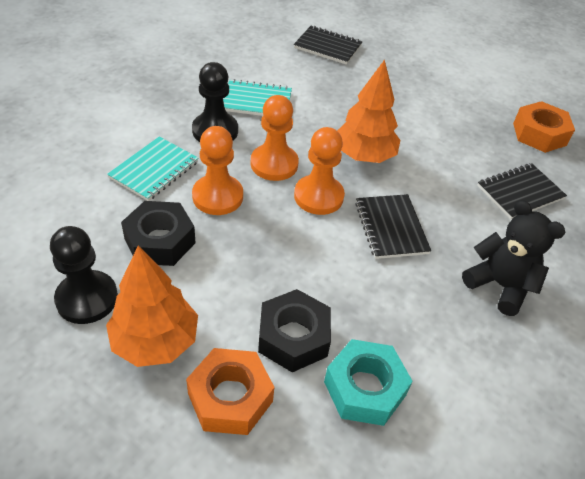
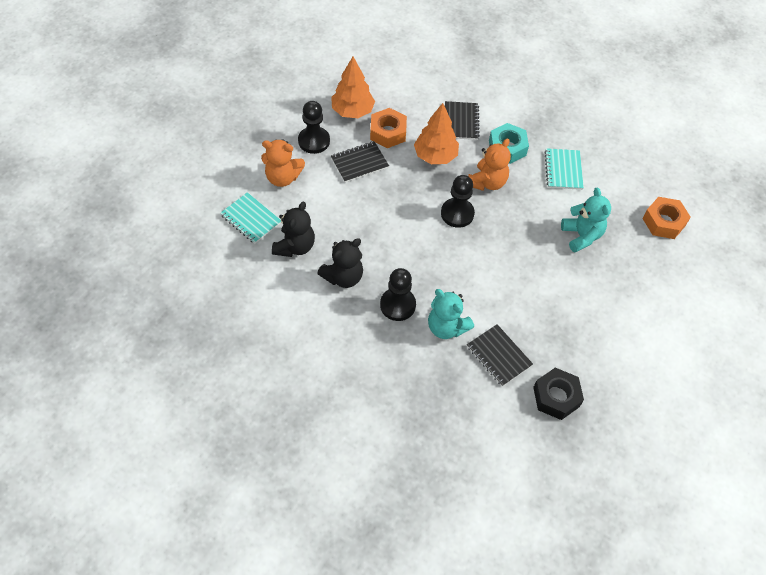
black nut: 2 -> 1
black pawn: 2 -> 3
black teddy bear: 1 -> 2
orange pawn: 3 -> 0
orange teddy bear: 0 -> 2
turquoise teddy bear: 0 -> 2

